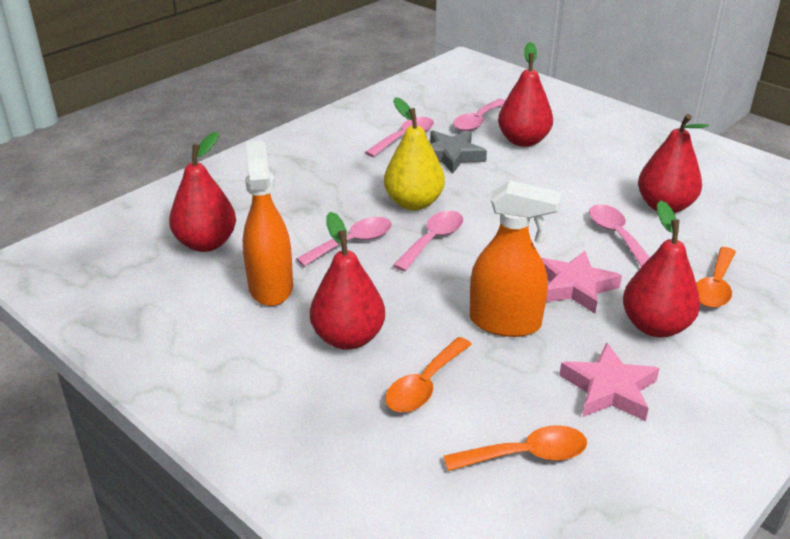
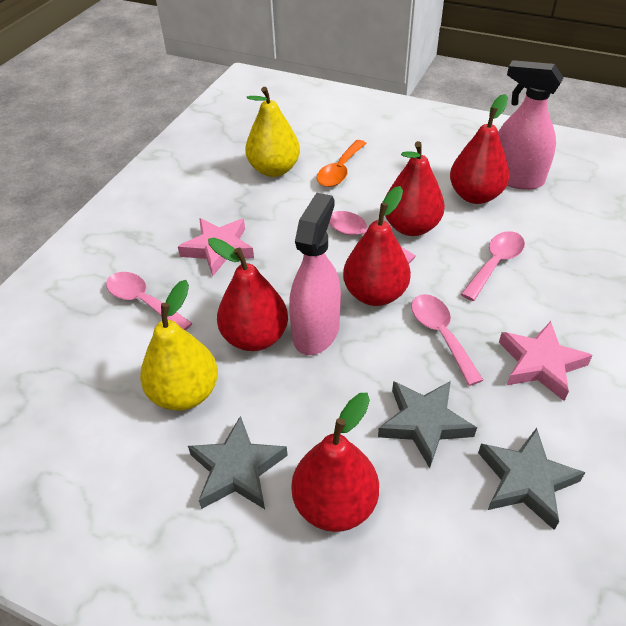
grey star: 1 -> 3
orange spoon: 3 -> 1
orange spray bottle: 2 -> 0
pink spoon: 5 -> 4
pink spray bottle: 0 -> 2
yellow pear: 1 -> 2

